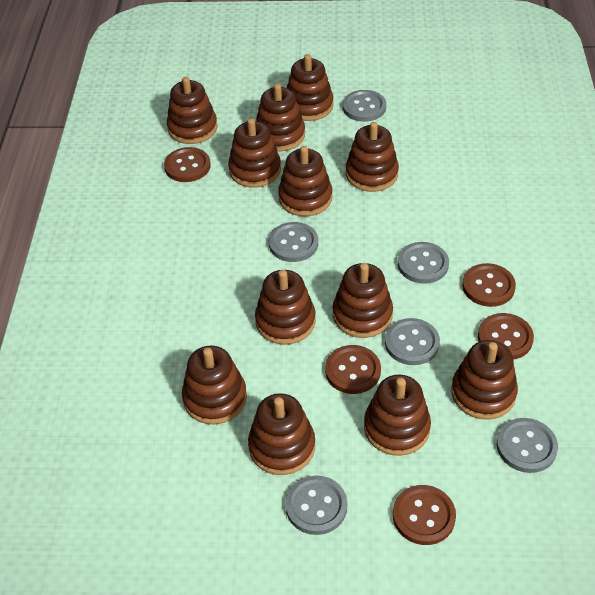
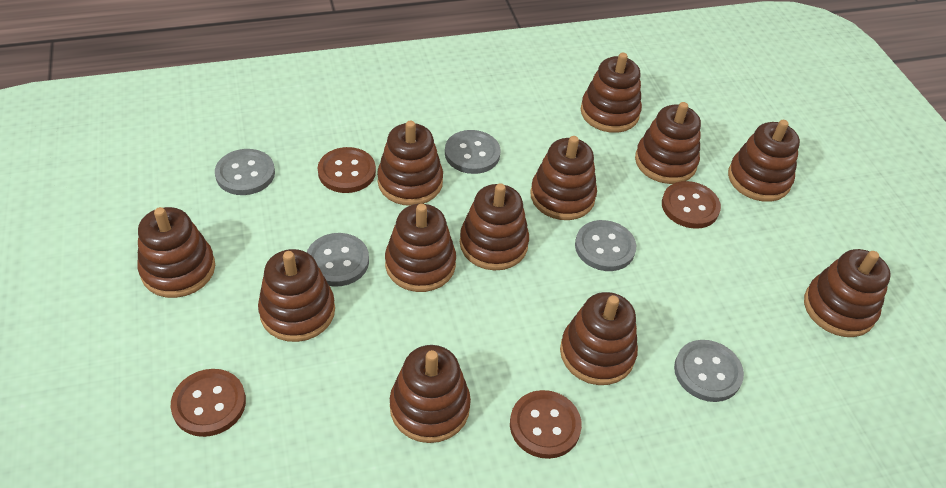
brown button: 5 -> 4
grey button: 6 -> 5

